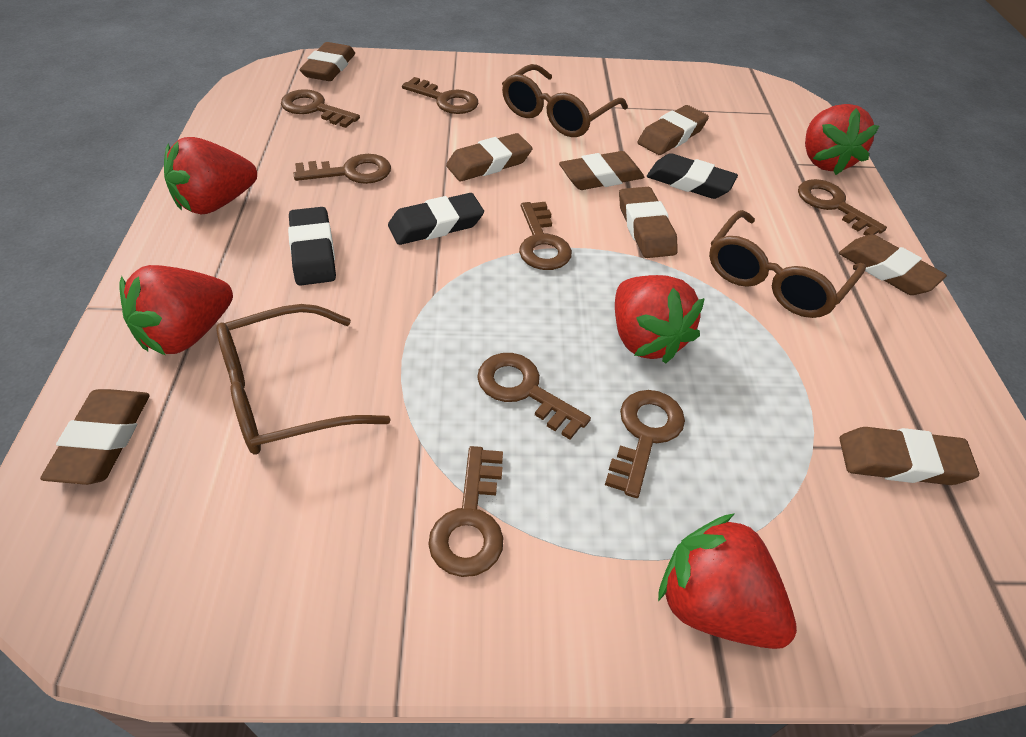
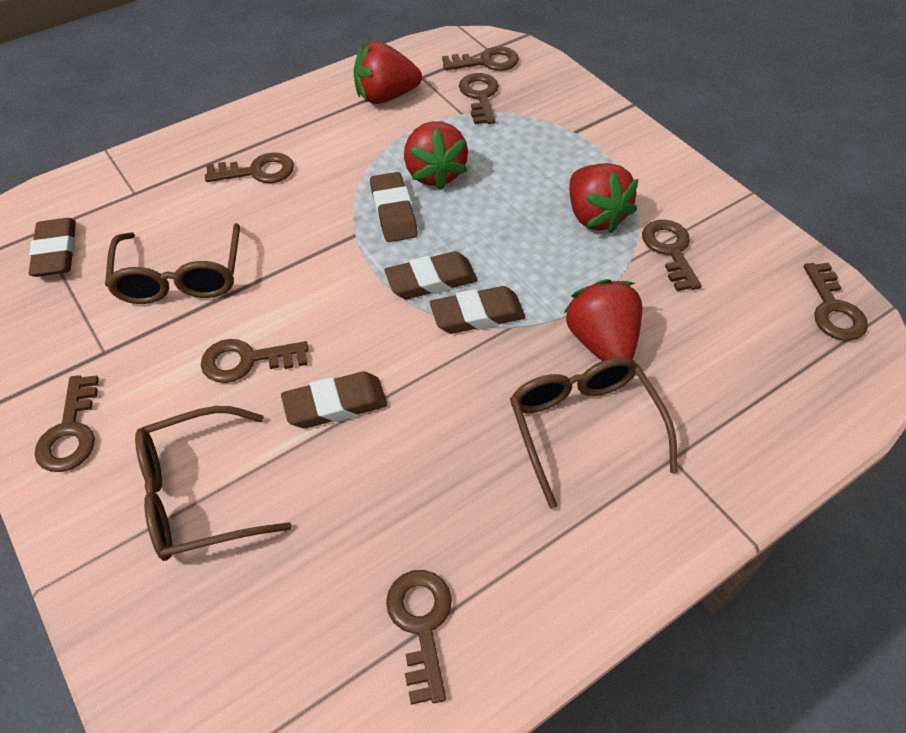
black eraser: 3 -> 0
brown eraser: 8 -> 5
red strawberry: 5 -> 4

